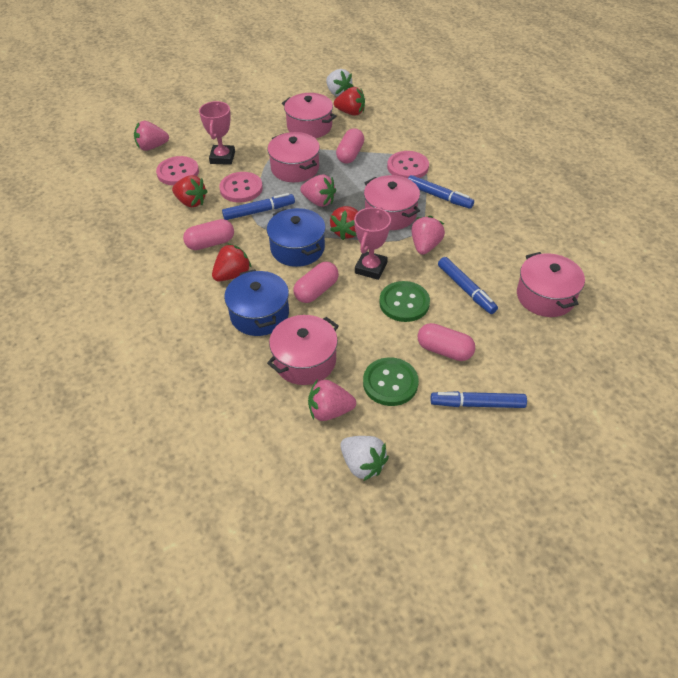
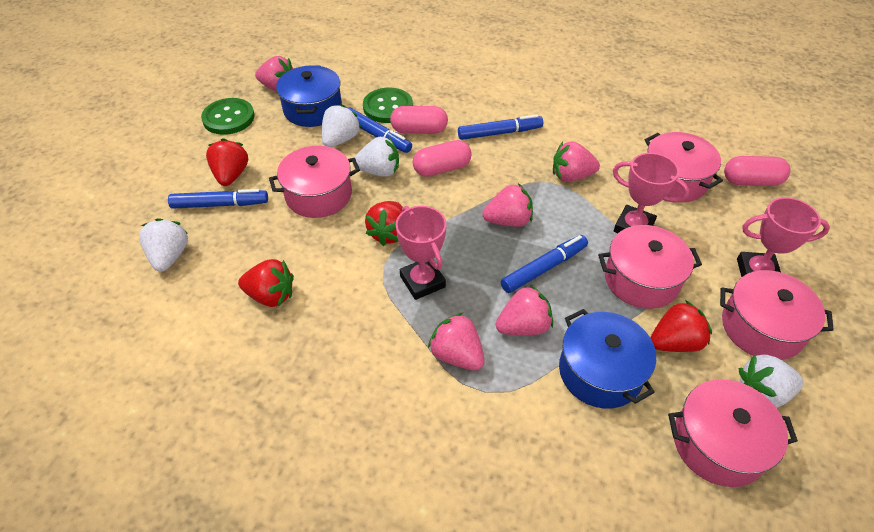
pink button: 3 -> 0
pink capsule: 4 -> 3
pink strawberry: 4 -> 5
pink trophy: 2 -> 3
white strawberry: 2 -> 4

